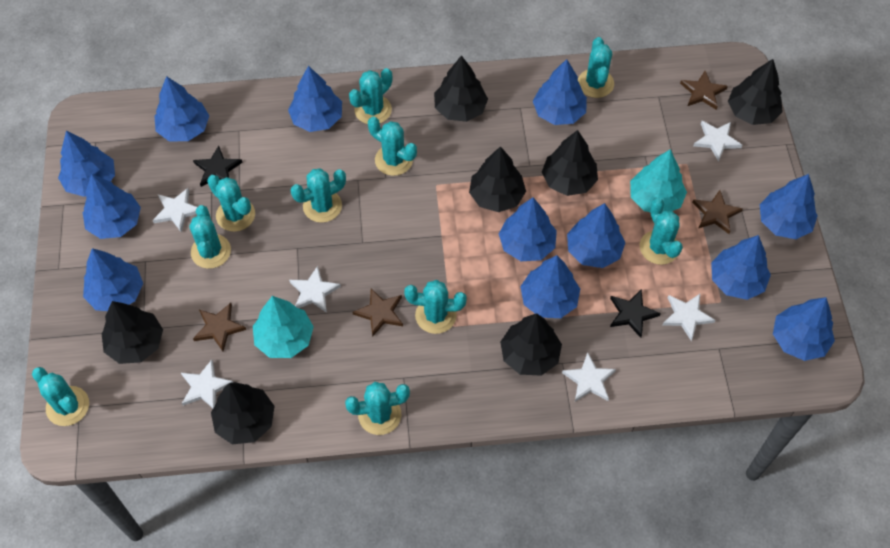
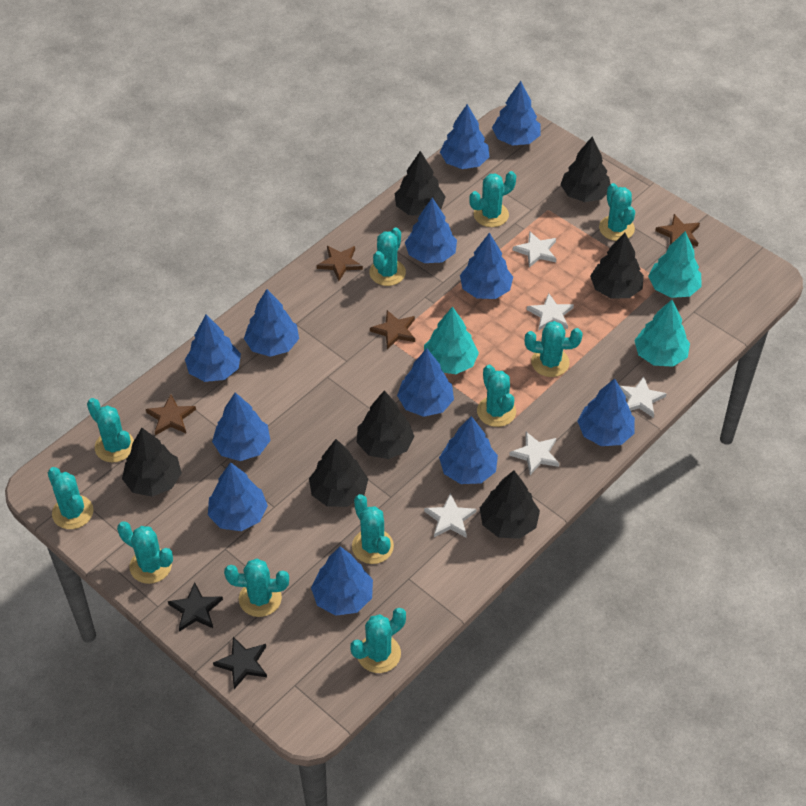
turquoise cactus: 10 -> 11
turquoise tree: 2 -> 3
white star: 6 -> 5

